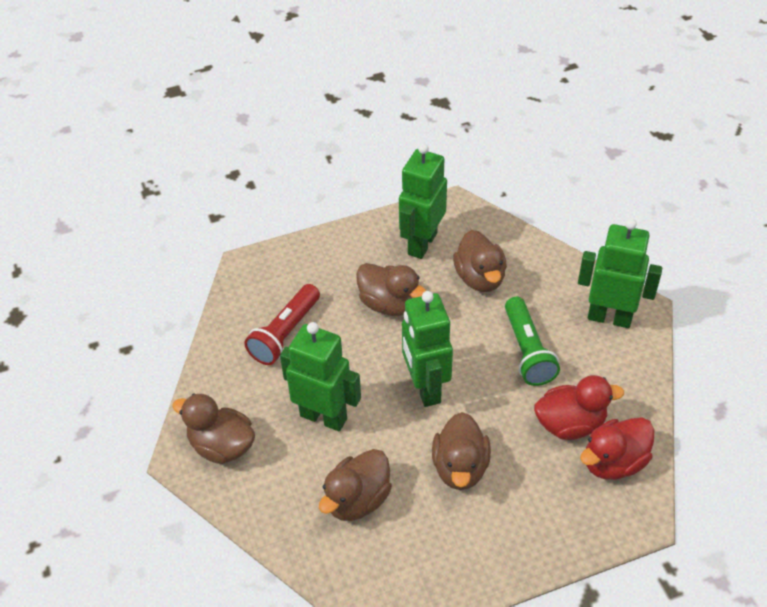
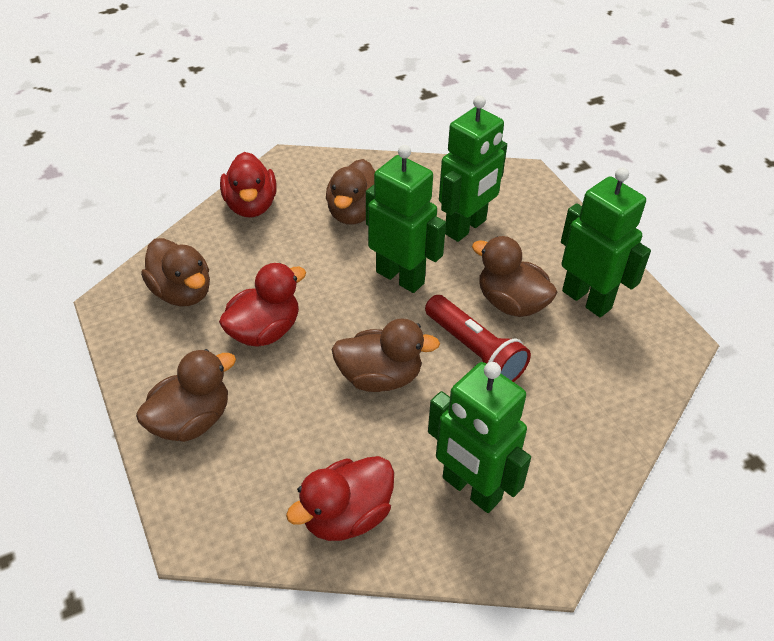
green flashlight: 1 -> 0
red duck: 2 -> 3

